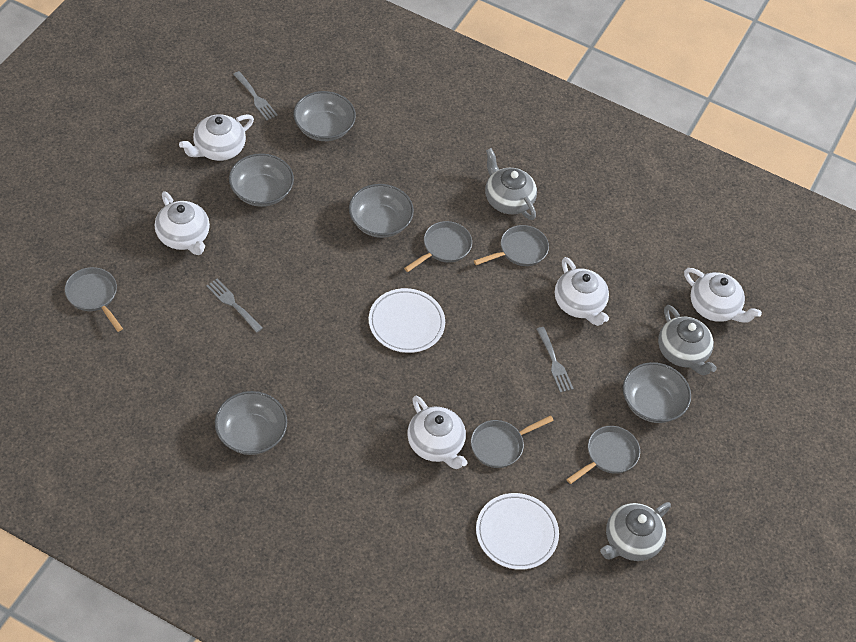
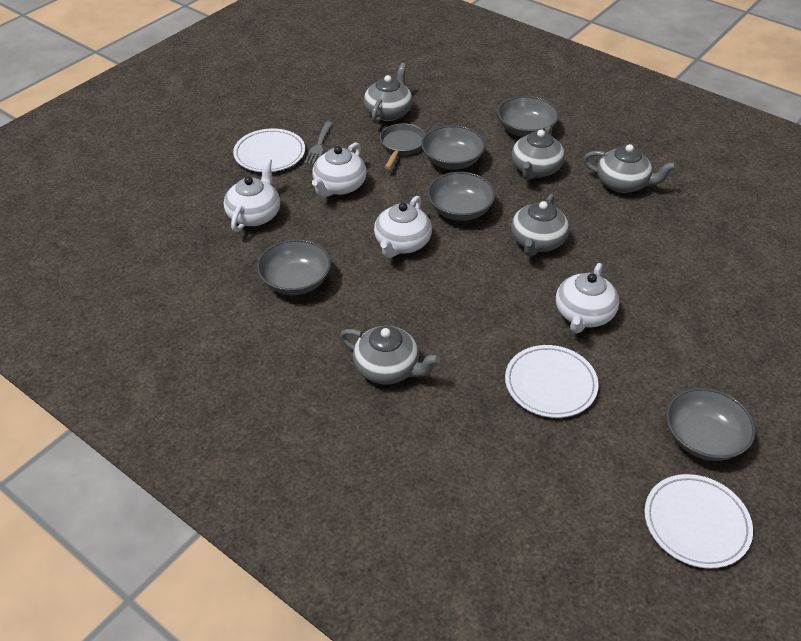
grey fork: 3 -> 1
grey pan: 5 -> 1
grey teapot: 3 -> 5
white plate: 2 -> 3
white teapot: 5 -> 4

